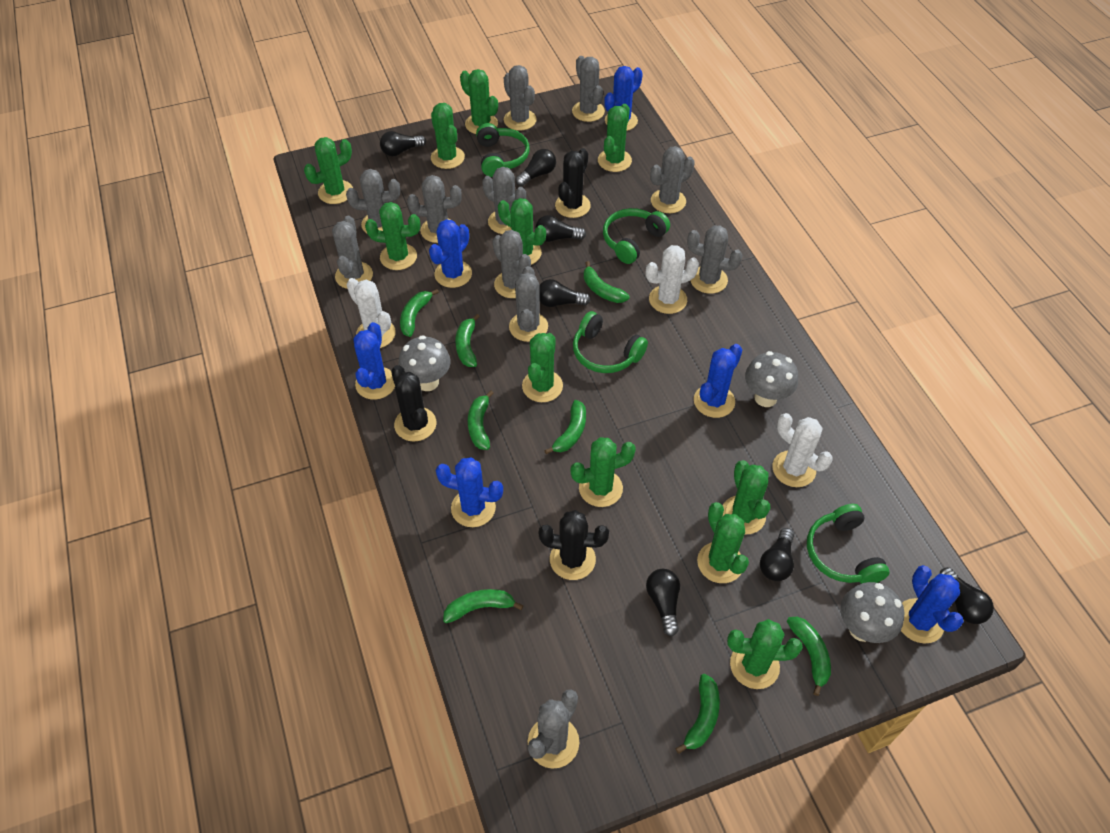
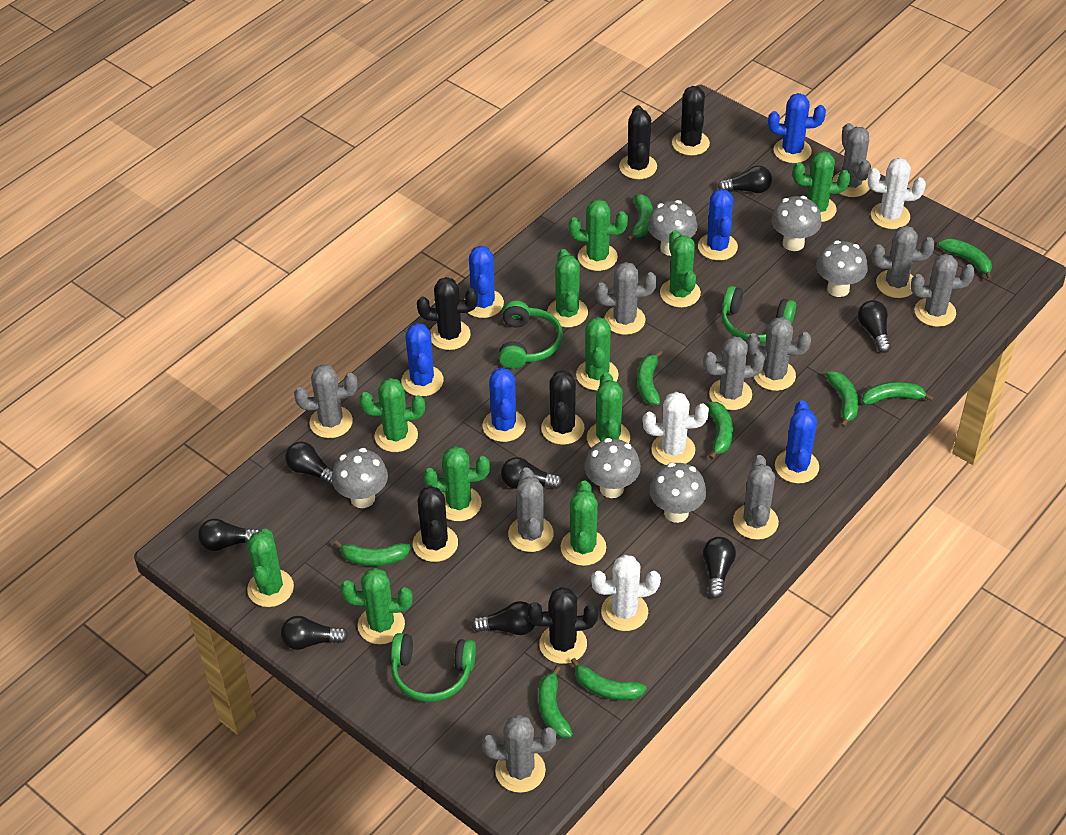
black cactus: 3 -> 6
black light bulb: 7 -> 8
green banana: 8 -> 9
green headphones: 4 -> 3
grey cactus: 11 -> 10
grey mushroom: 3 -> 6

